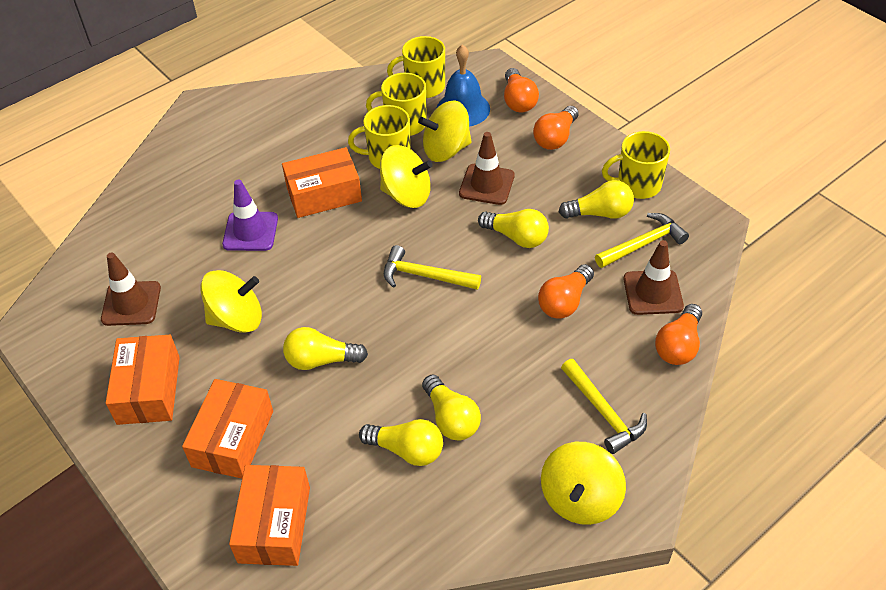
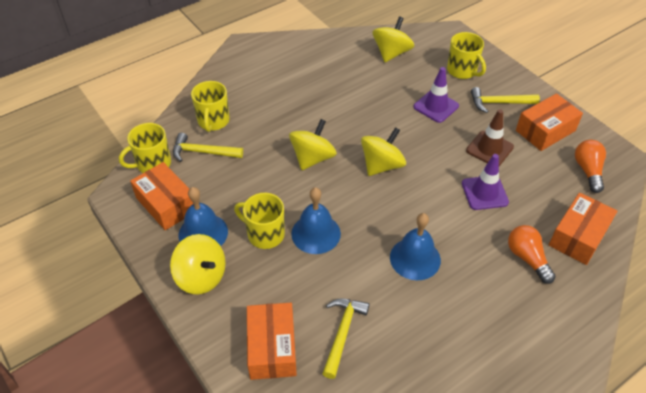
blue bell: 1 -> 3
brown traffic cone: 3 -> 1
orange light bulb: 4 -> 2
purple traffic cone: 1 -> 2
yellow light bulb: 5 -> 0

